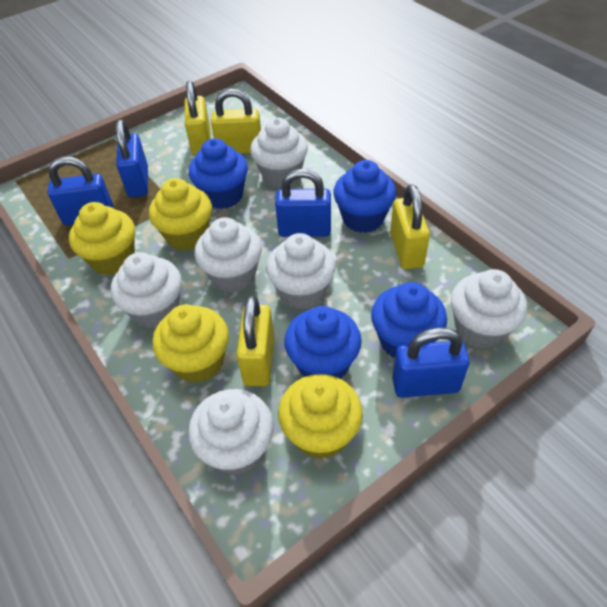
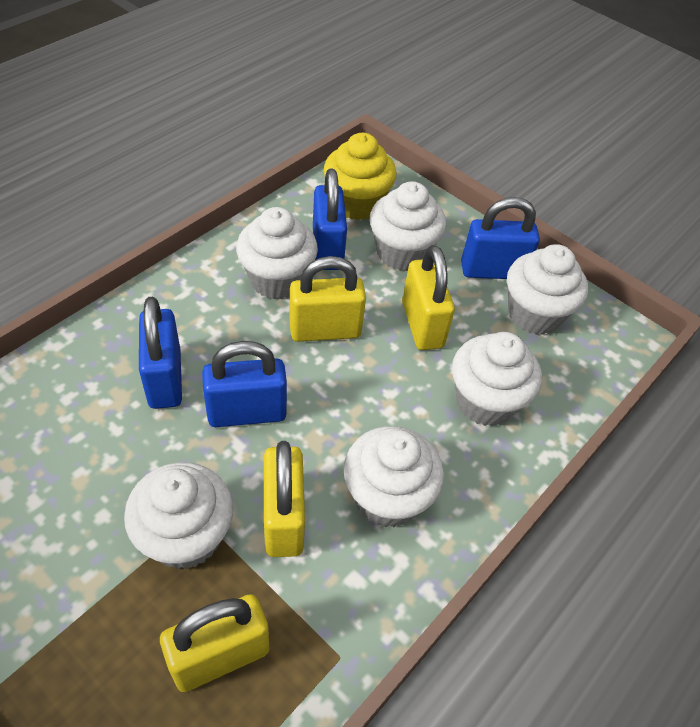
blue cupcake: 4 -> 0
yellow cupcake: 4 -> 1

